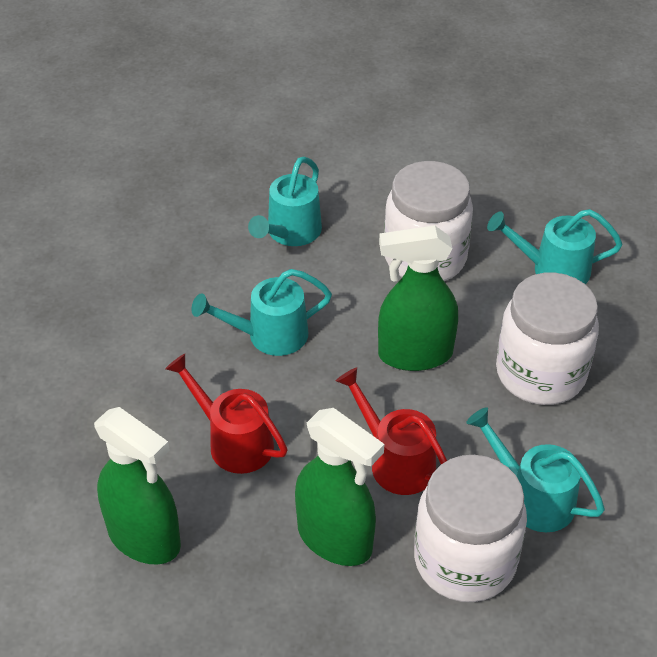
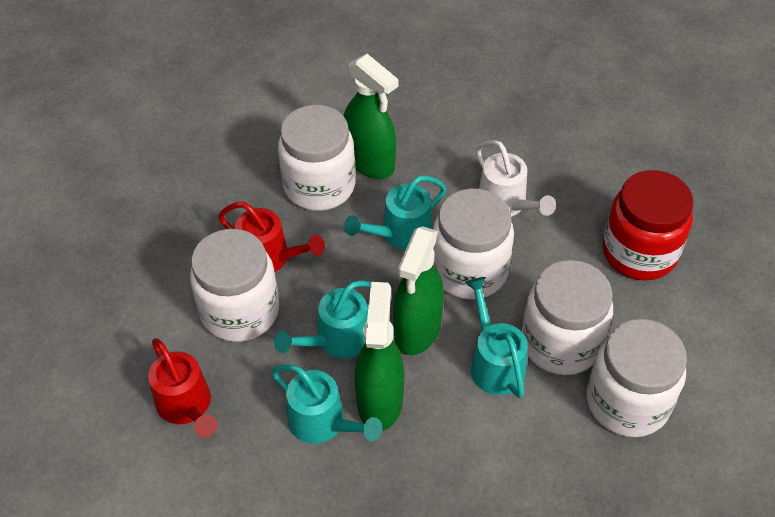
red jar: 0 -> 1
white jar: 3 -> 5
white watering can: 0 -> 1

